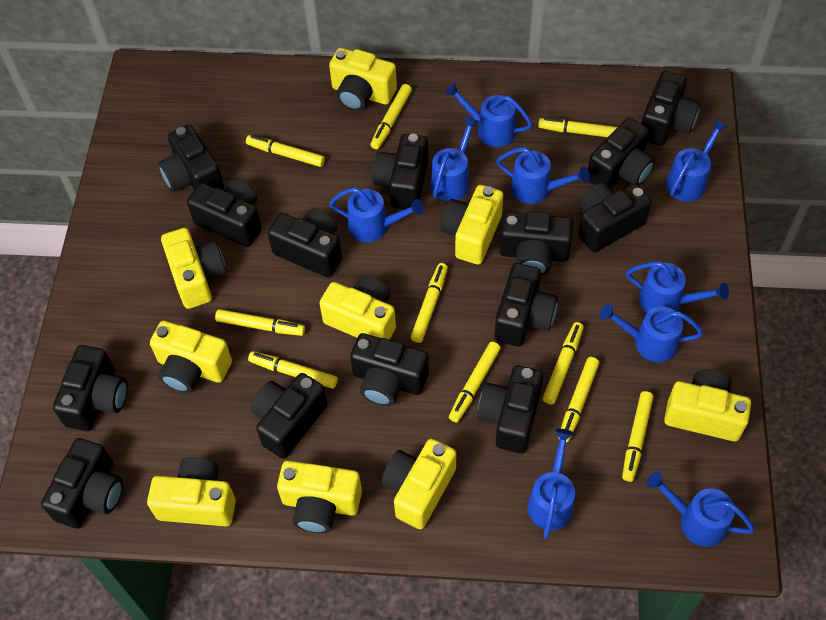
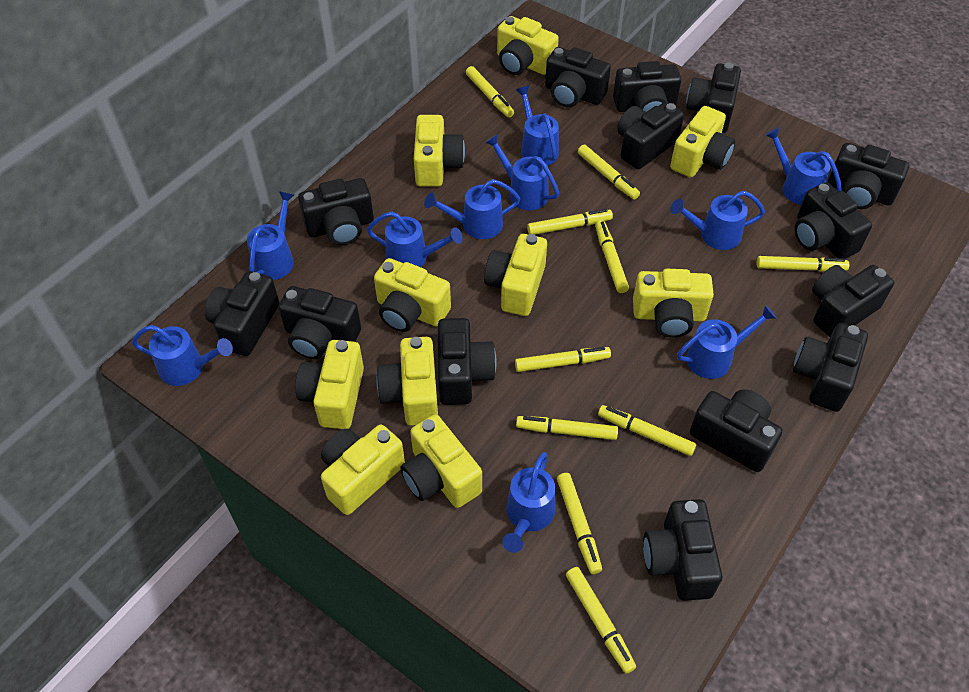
blue watering can: 9 -> 10
yellow camera: 9 -> 10

